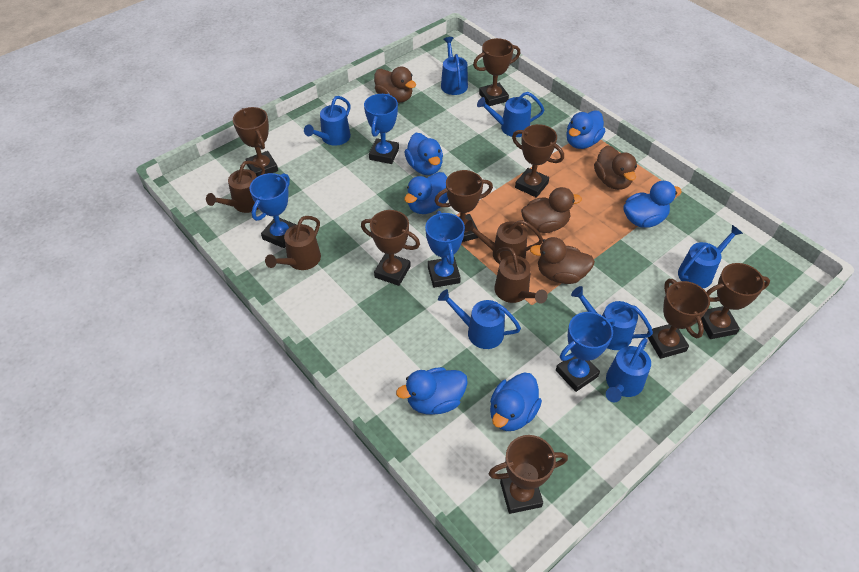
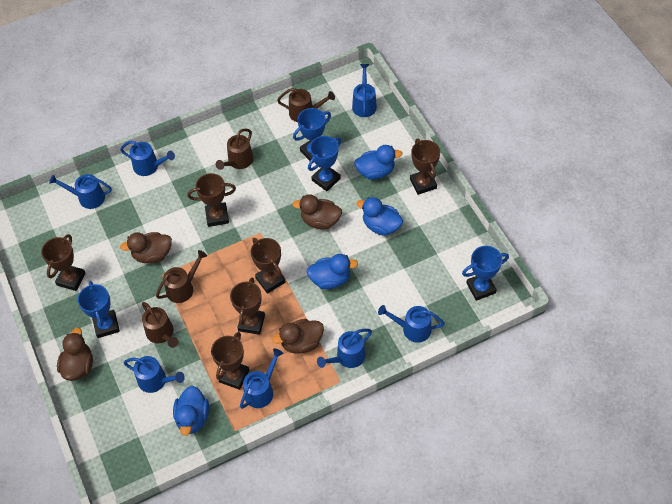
blue duck: 6 -> 4
brown trophy: 8 -> 6

